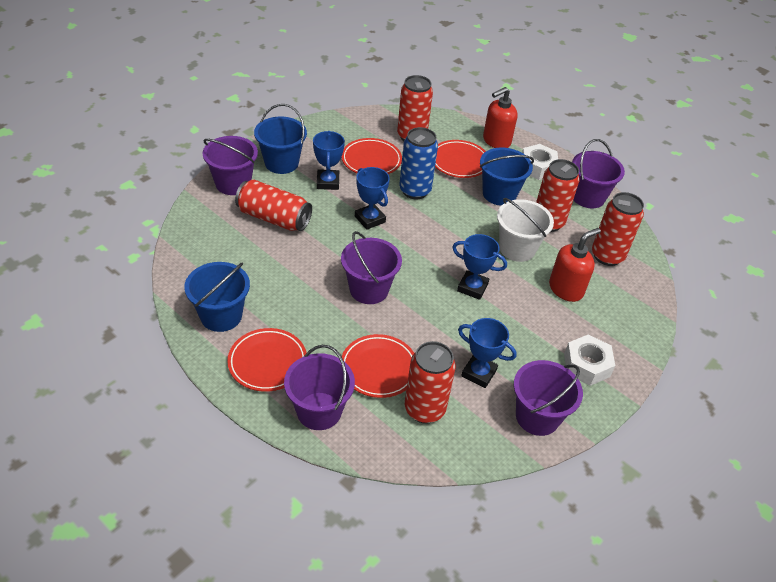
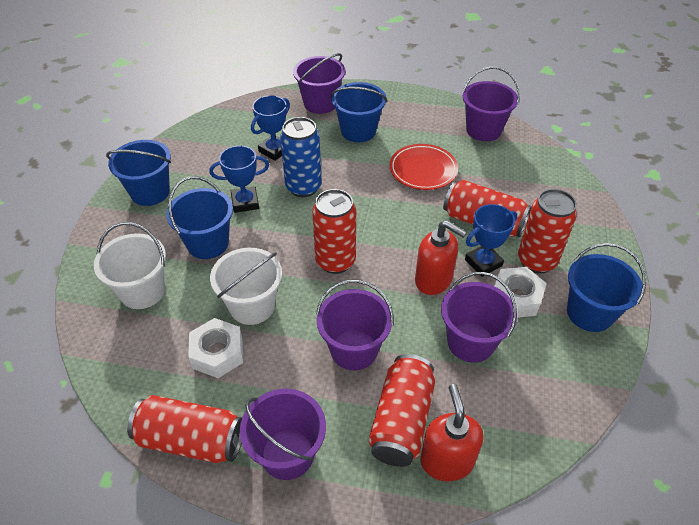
blue bucket: 3 -> 4
blue trophy: 4 -> 3
red plate: 4 -> 1
white bucket: 1 -> 2

